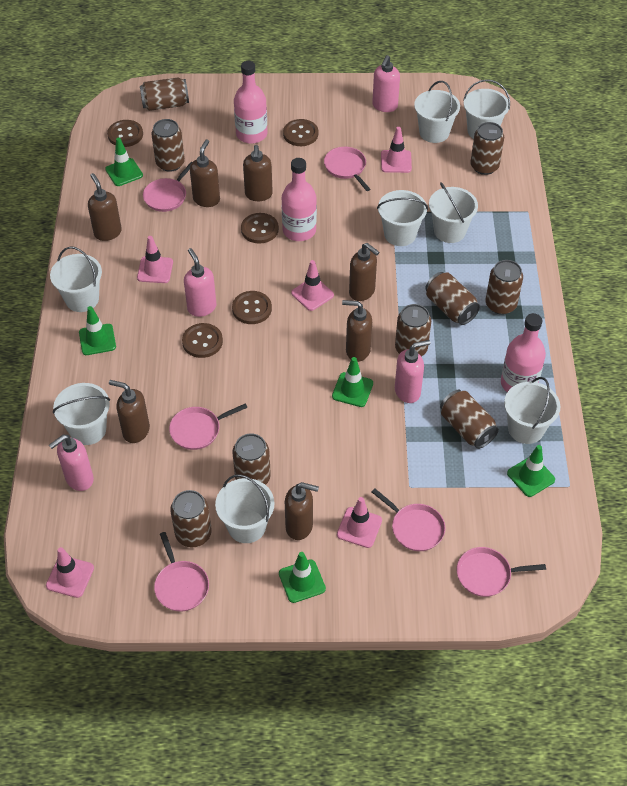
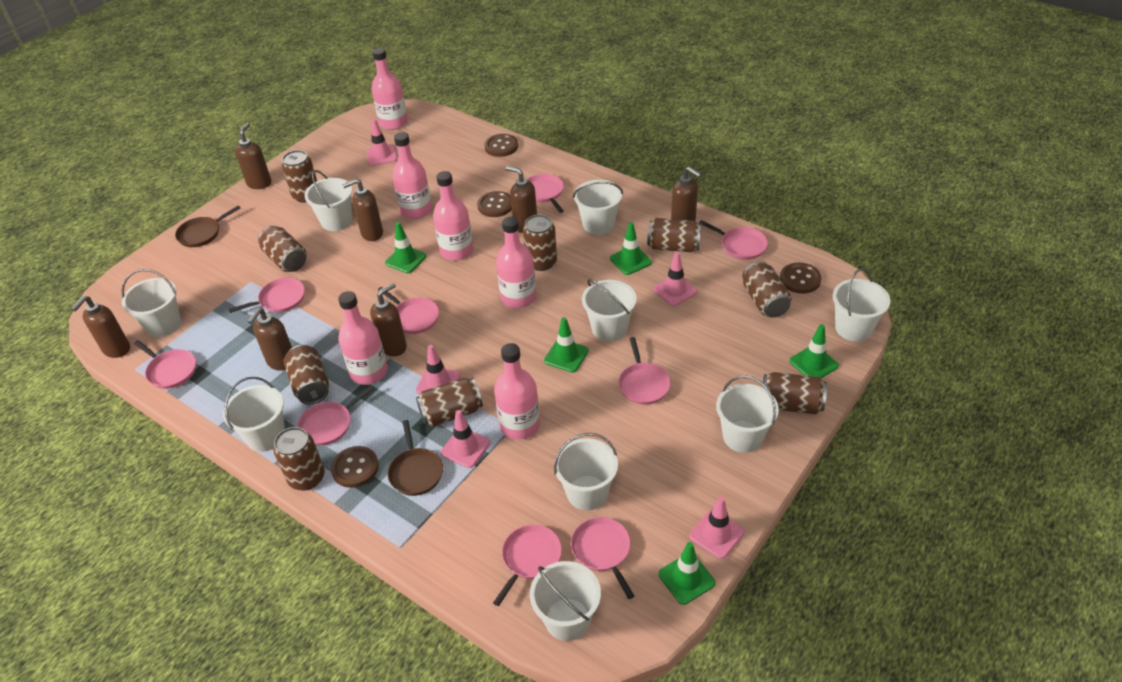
brown button: 5 -> 4
brown pan: 0 -> 2
pink bottle: 3 -> 6
pink pan: 6 -> 9
pink soap dispenser: 4 -> 0
white bucket: 8 -> 9

